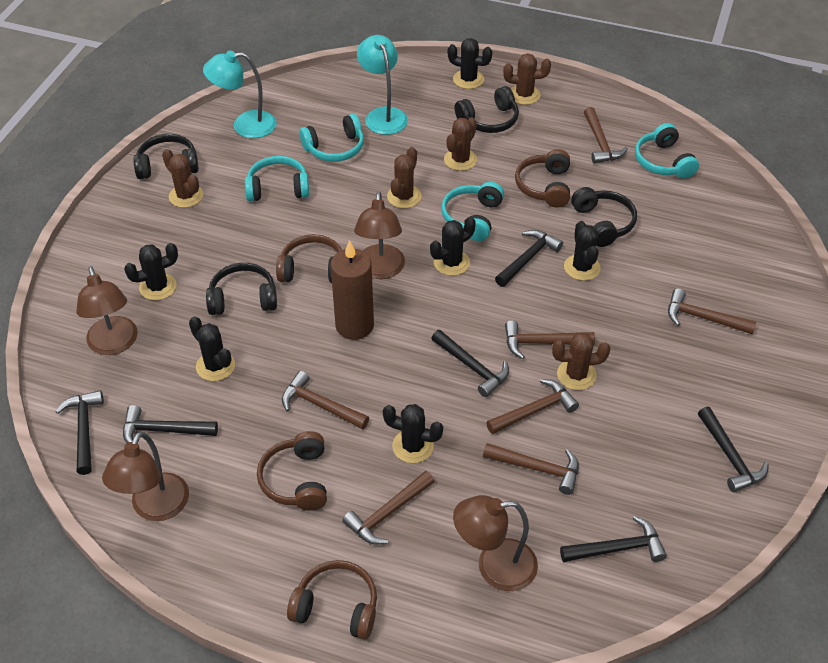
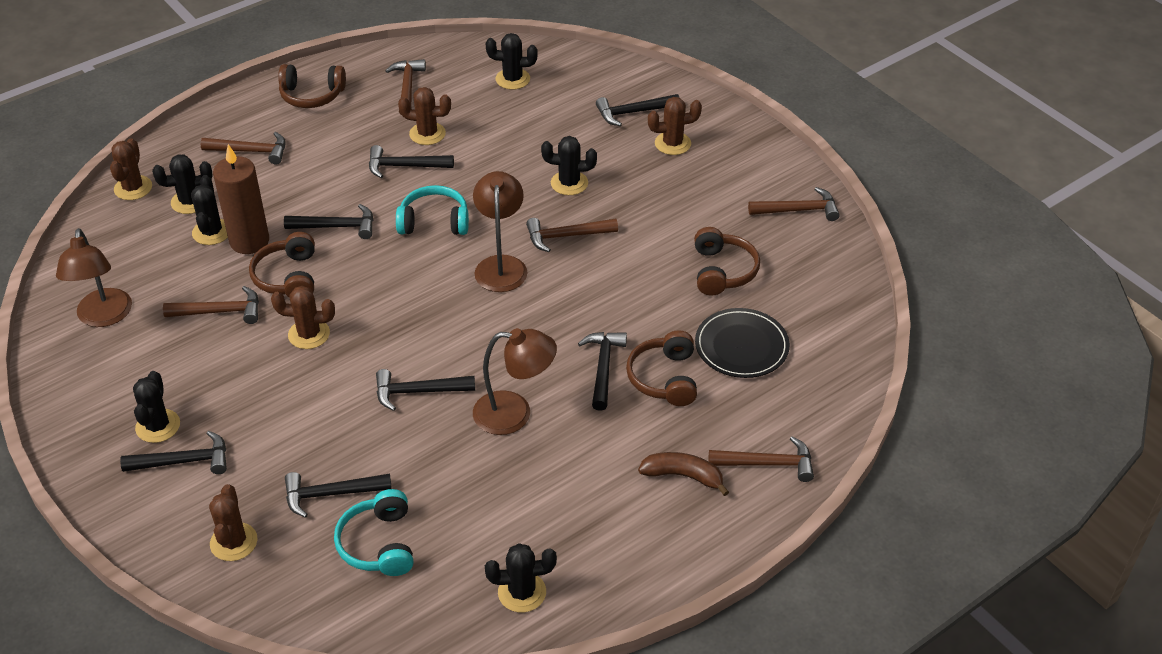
black hammer: 6 -> 7
black headphones: 4 -> 0
black plate: 0 -> 1
brown banana: 0 -> 1
brown hammer: 7 -> 6
brown lamp: 4 -> 3
turquoise headphones: 4 -> 2
turquoise lamp: 2 -> 0

